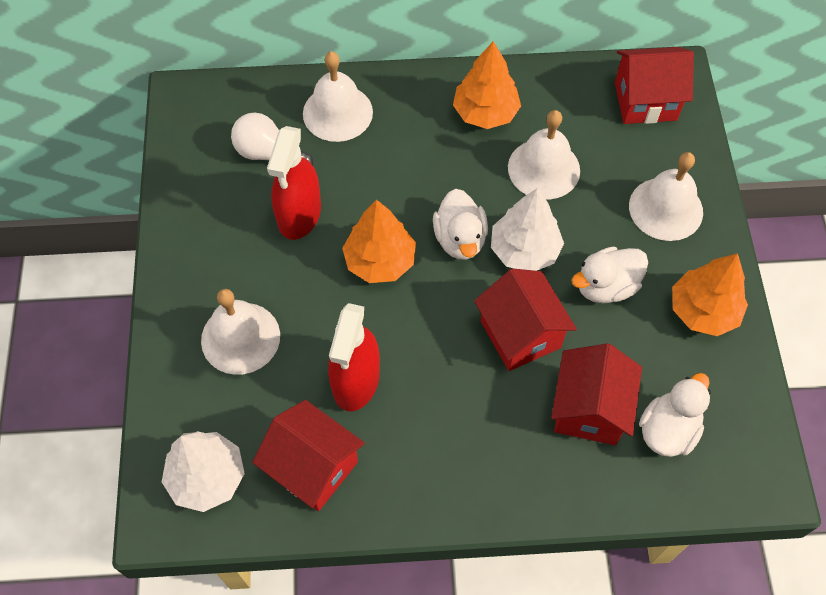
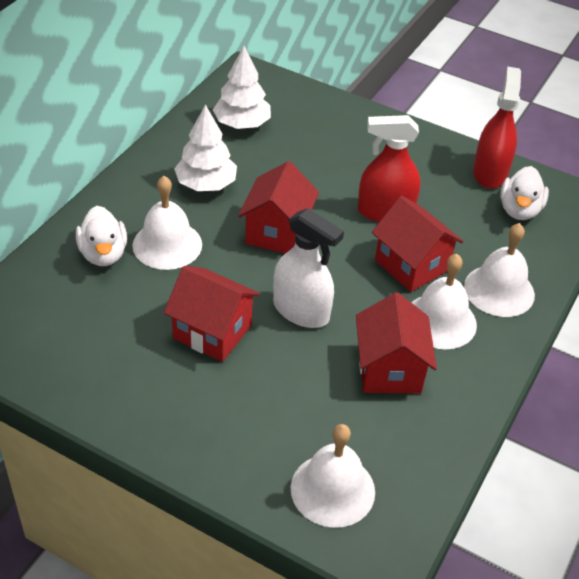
orange tree: 3 -> 0
white duck: 3 -> 2
white light bulb: 1 -> 0
white spray bottle: 0 -> 1

